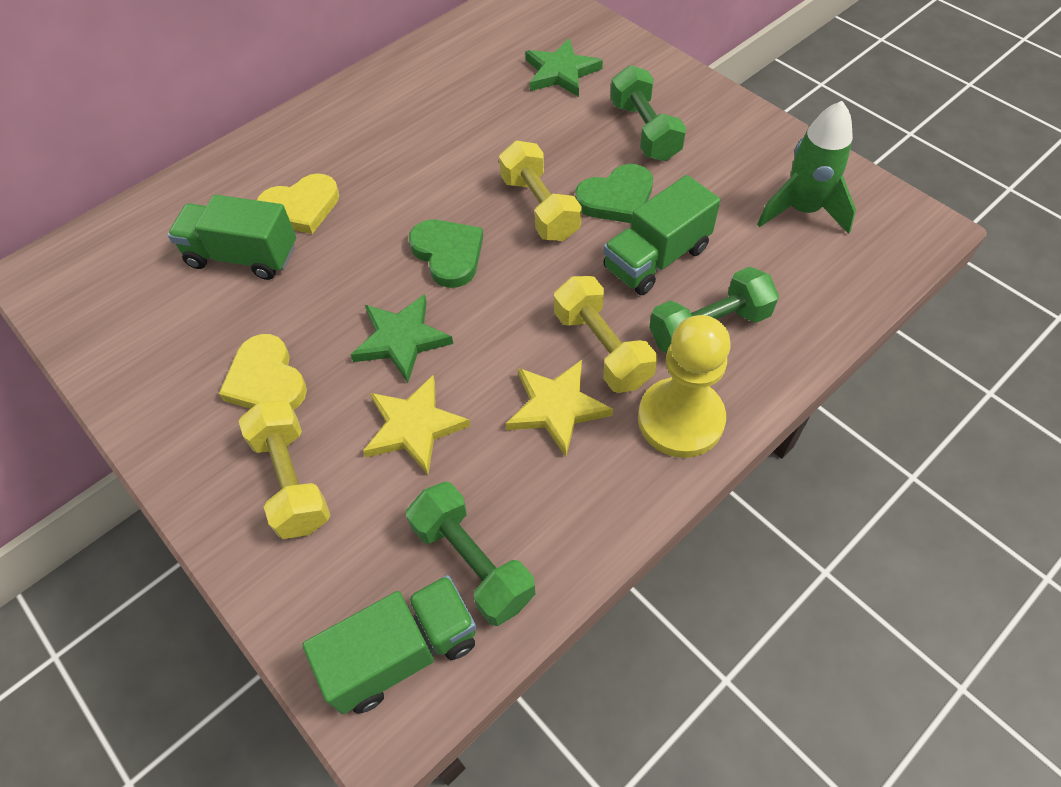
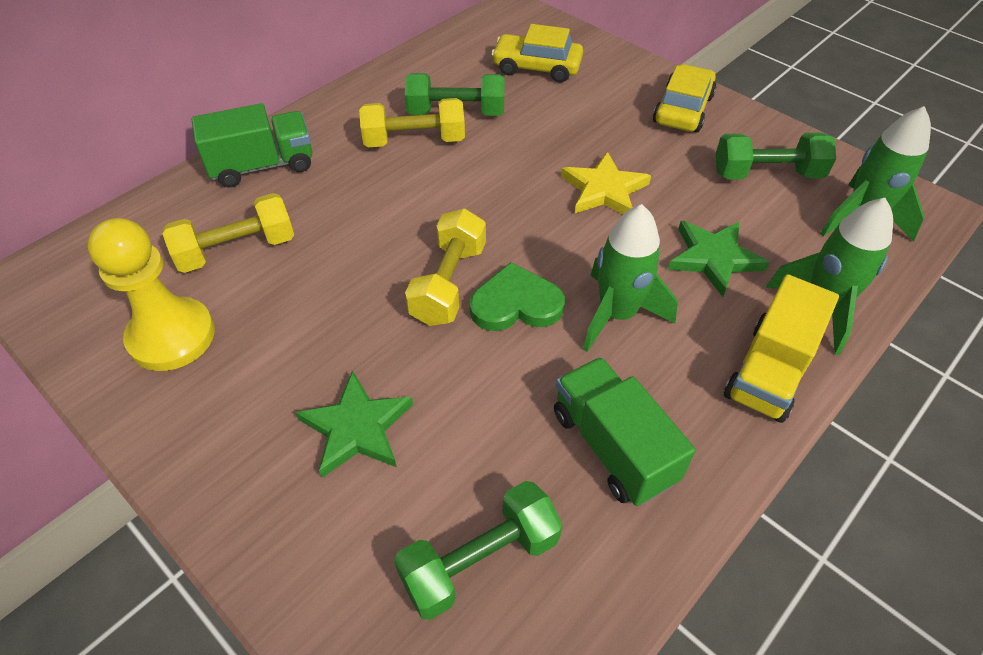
green heart: 2 -> 1
green rocket: 1 -> 3
green truck: 3 -> 2
yellow car: 0 -> 2
yellow heart: 2 -> 0
yellow star: 2 -> 1
yellow truck: 0 -> 1

